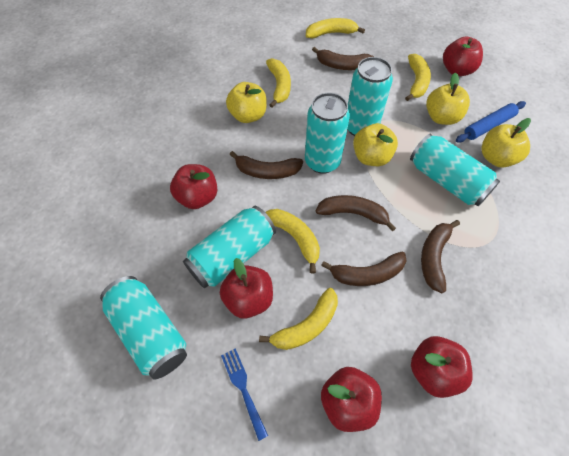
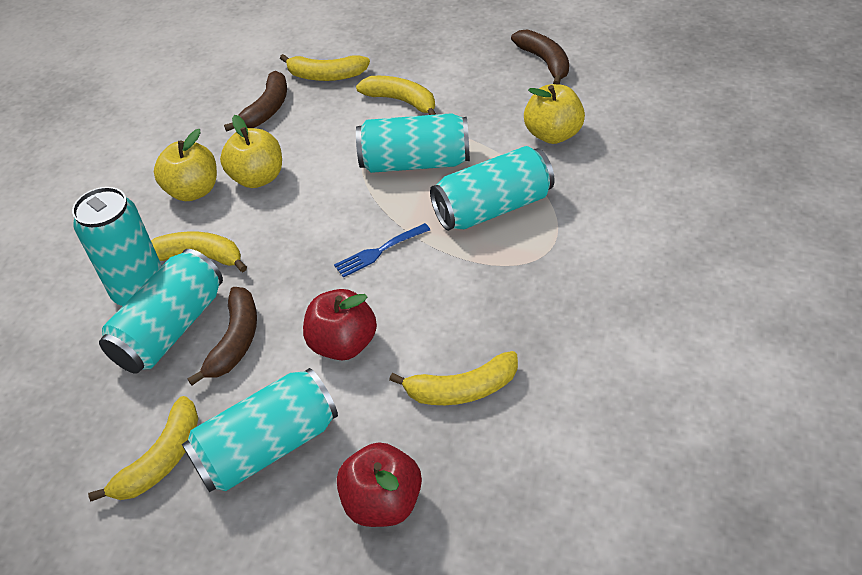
blue rolling pin: 1 -> 0
brown banana: 5 -> 3
red apple: 5 -> 2
yellow apple: 4 -> 3

